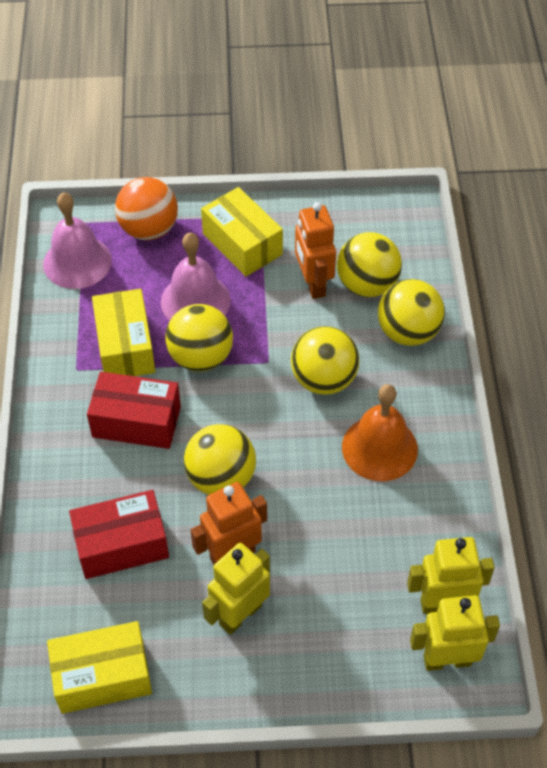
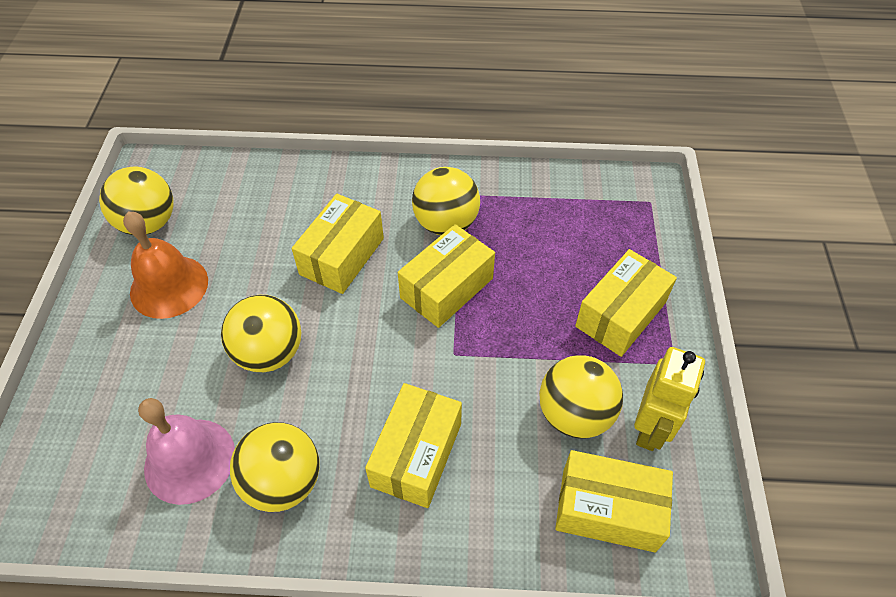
orange ball: 1 -> 0
orange robot: 2 -> 0
pink bell: 2 -> 1
red box: 2 -> 0
yellow box: 3 -> 5
yellow robot: 3 -> 1

